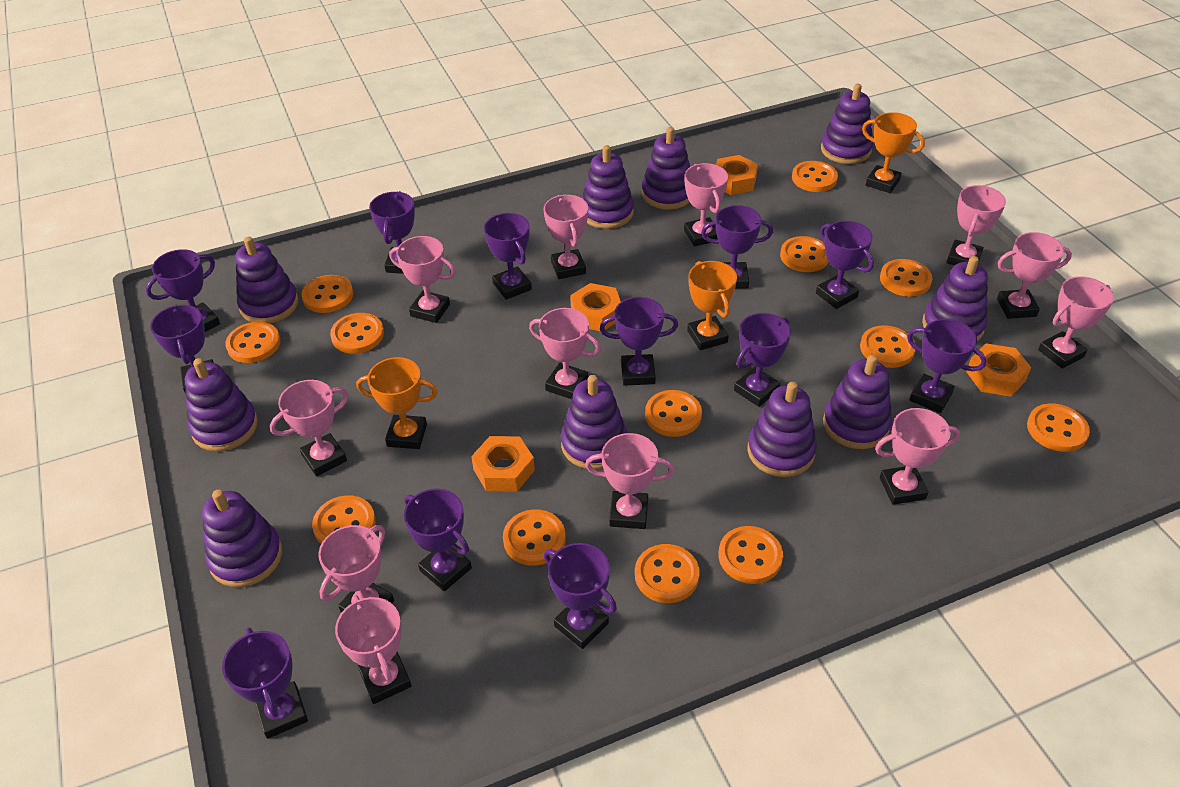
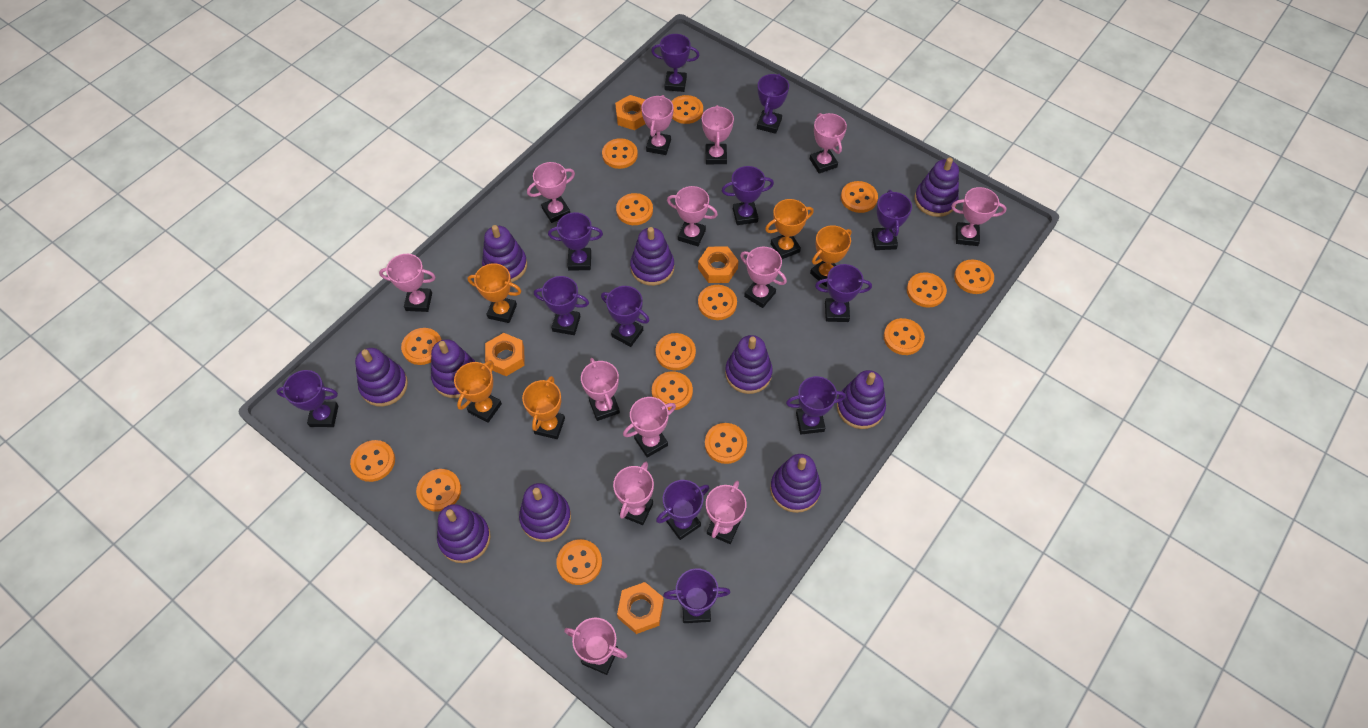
orange button: 13 -> 15
orange trophy: 3 -> 5
pink trophy: 12 -> 13

